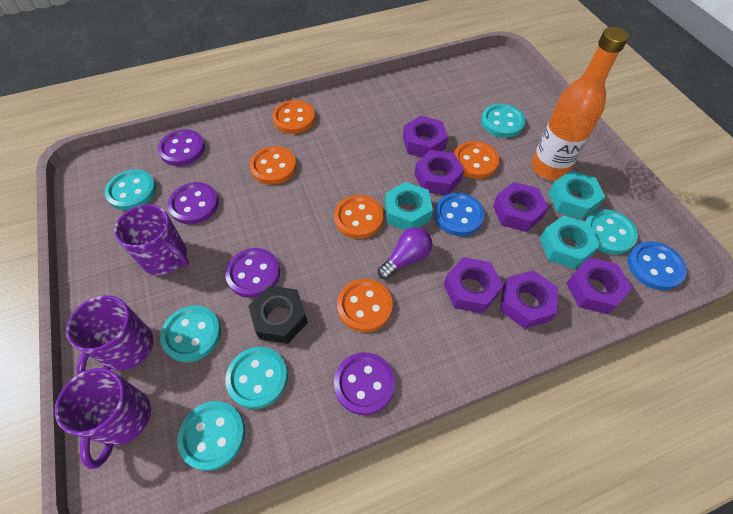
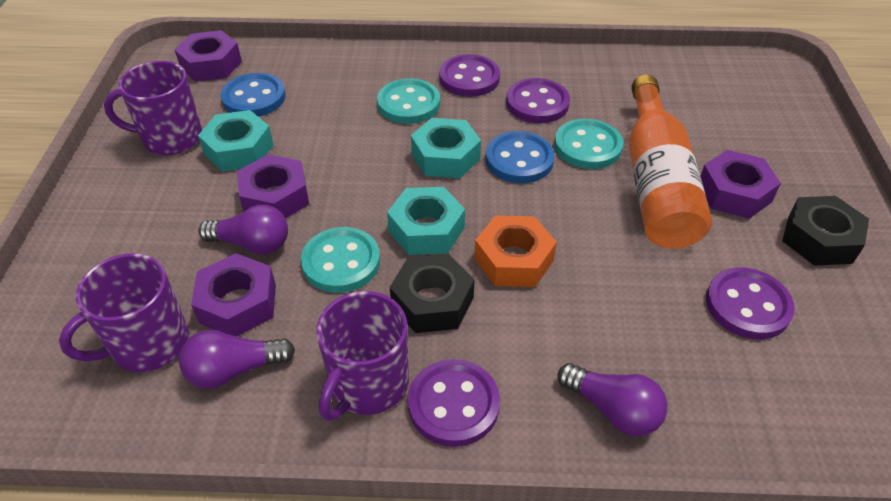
black nut: 1 -> 2
orange button: 5 -> 0
orange nut: 0 -> 1
purple light bulb: 1 -> 3
purple nut: 6 -> 4
turquoise button: 6 -> 3

